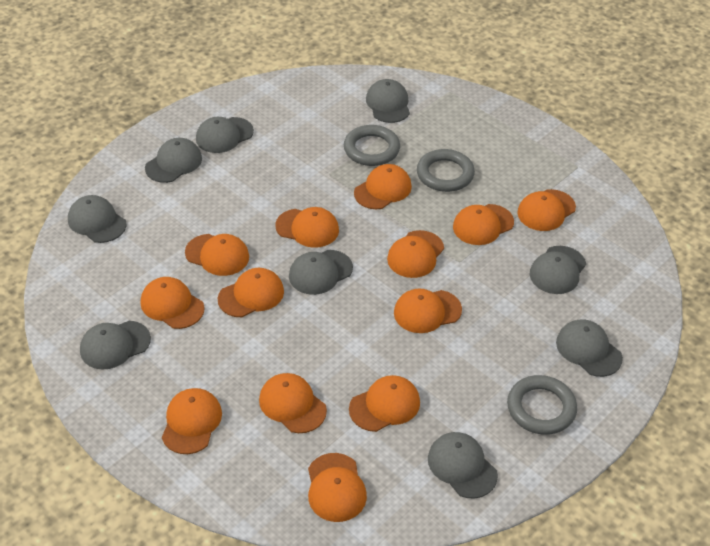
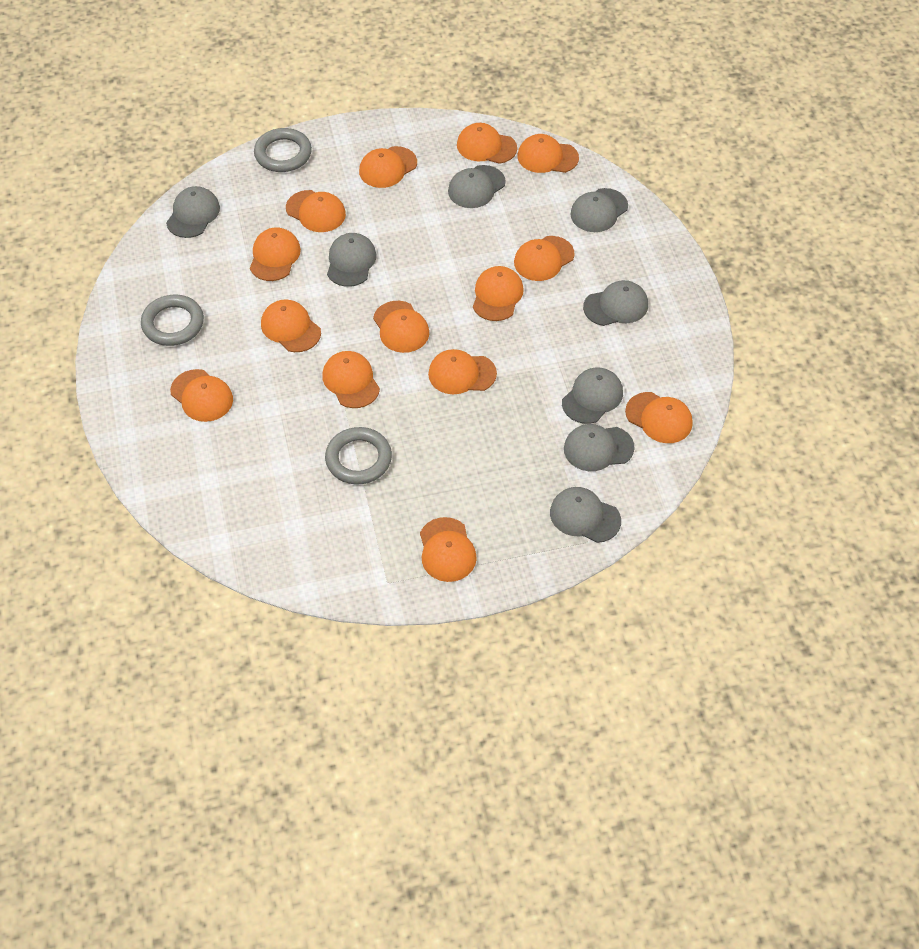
grey cap: 9 -> 8
orange cap: 13 -> 14

